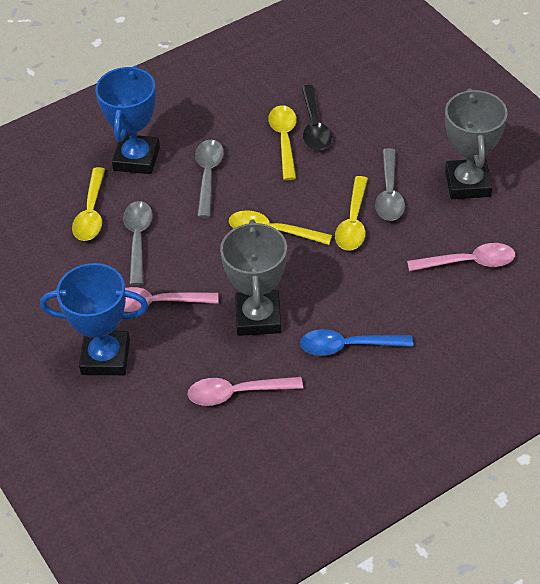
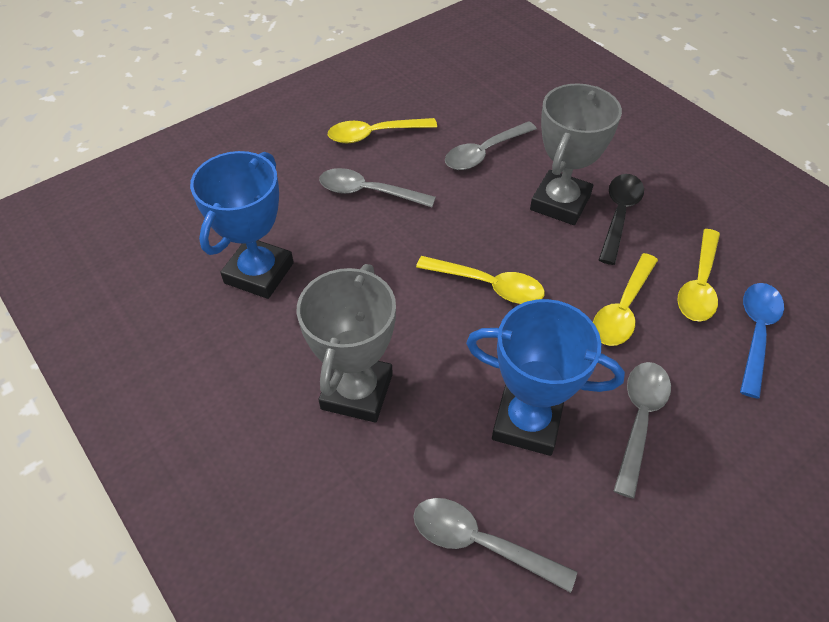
grey spoon: 3 -> 4
pink spoon: 3 -> 0

